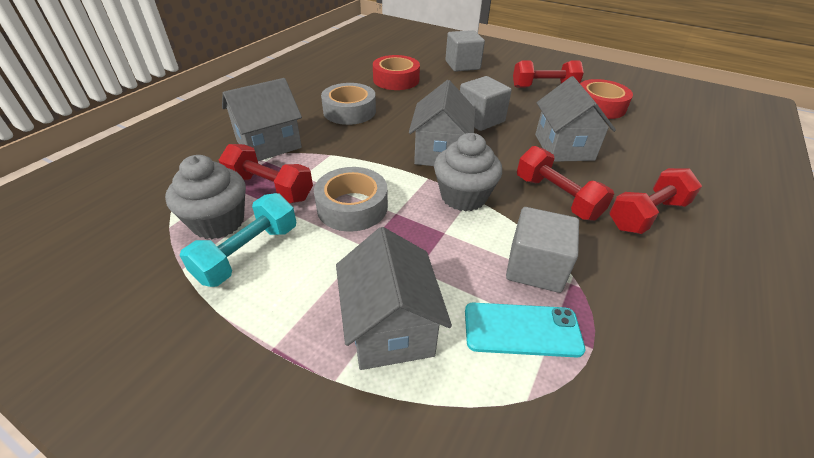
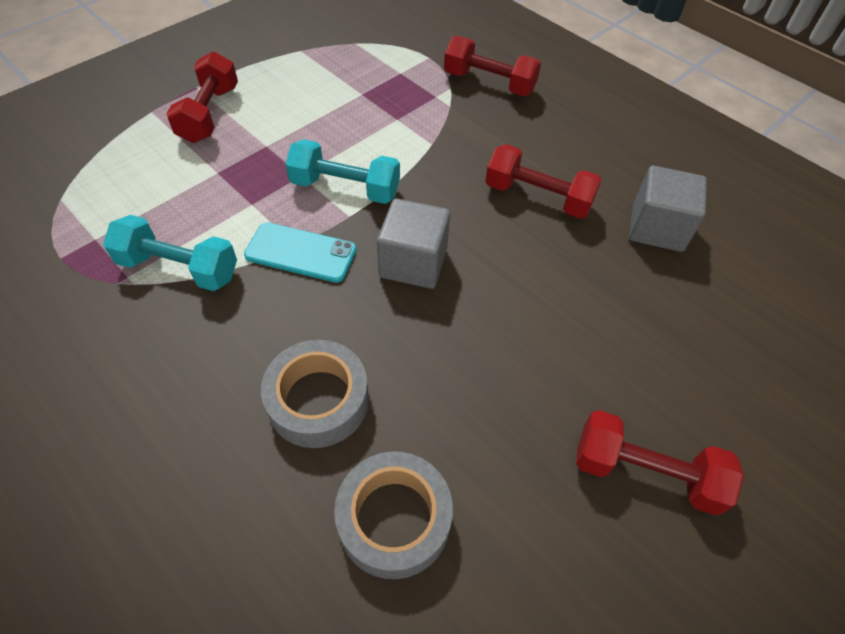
grey cube: 3 -> 2
grey cupcake: 2 -> 0
grey house: 4 -> 0
red tape: 2 -> 0
turquoise dumbbell: 1 -> 2

